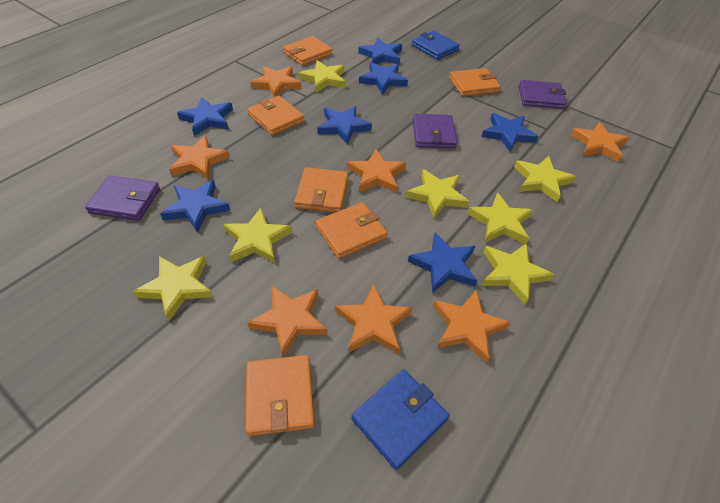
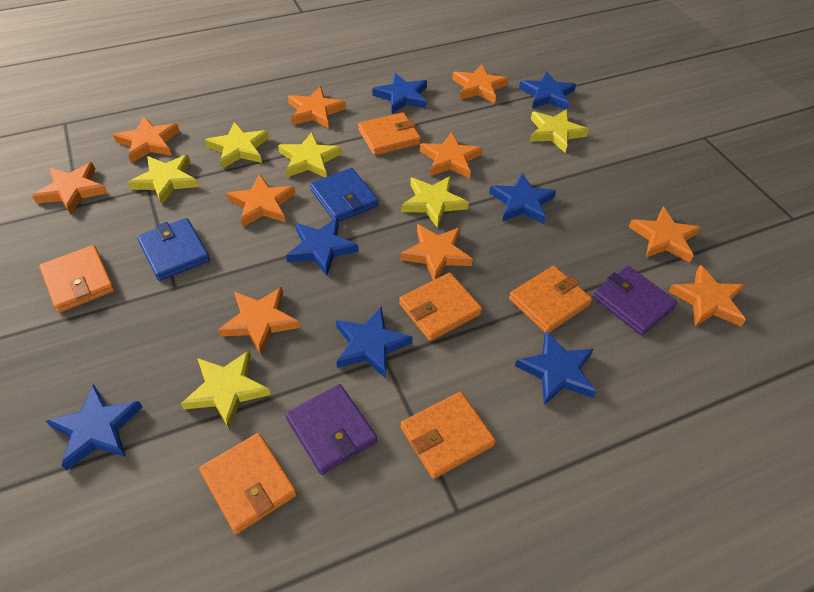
orange star: 7 -> 10
purple wallet: 3 -> 2
yellow star: 7 -> 6

